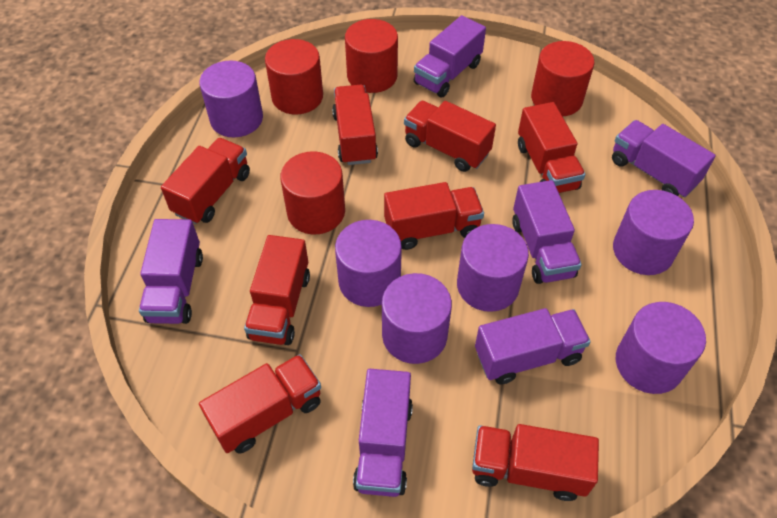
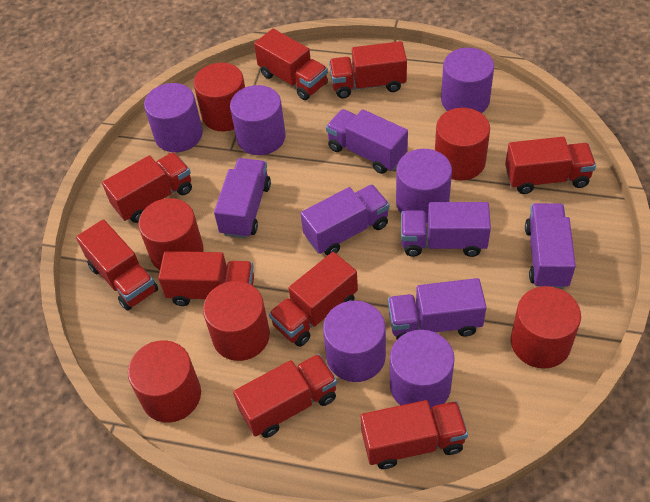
red cylinder: 4 -> 6
red truck: 8 -> 9

